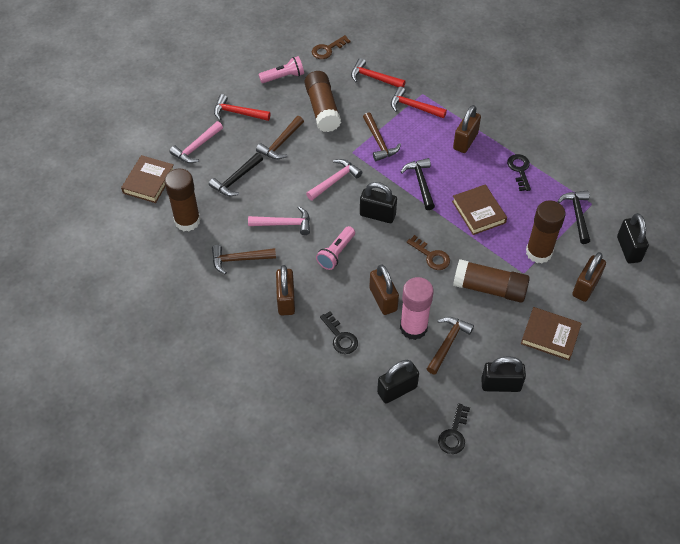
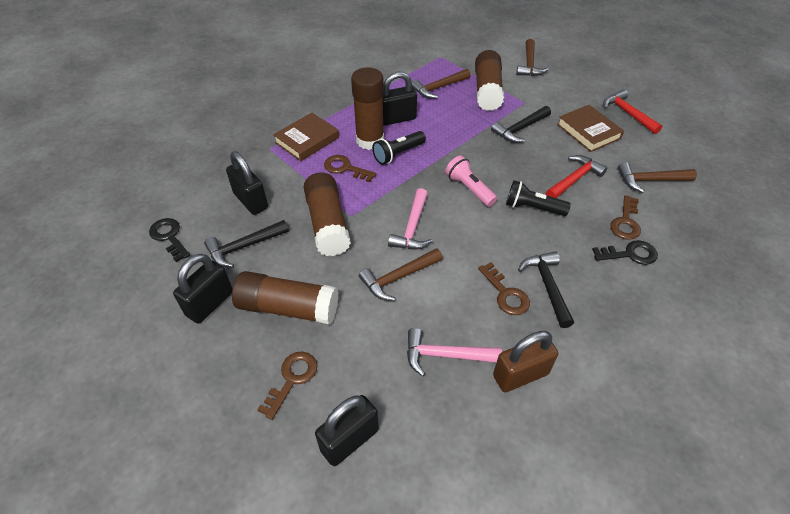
black flashlight: 0 -> 2
black key: 3 -> 2
brown book: 3 -> 2
brown key: 2 -> 4
brown padlock: 4 -> 1
pink flashlight: 2 -> 1
pink glue stick: 1 -> 0
pink hammer: 3 -> 2
red hammer: 3 -> 2

